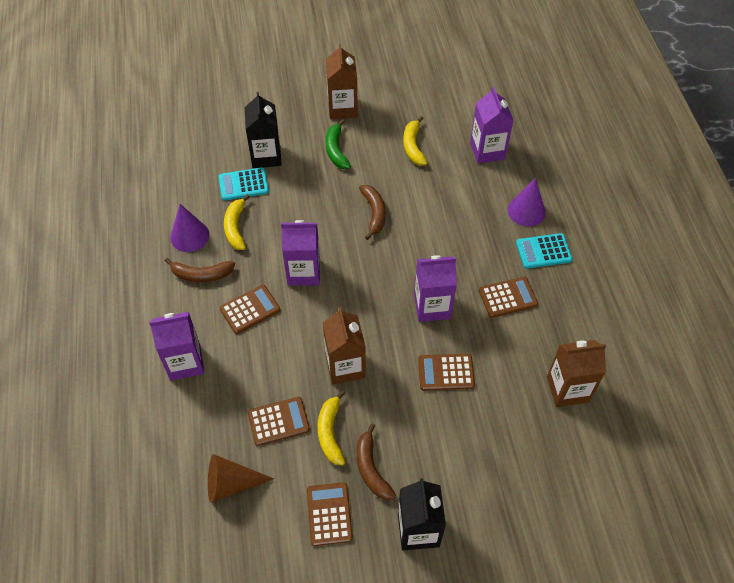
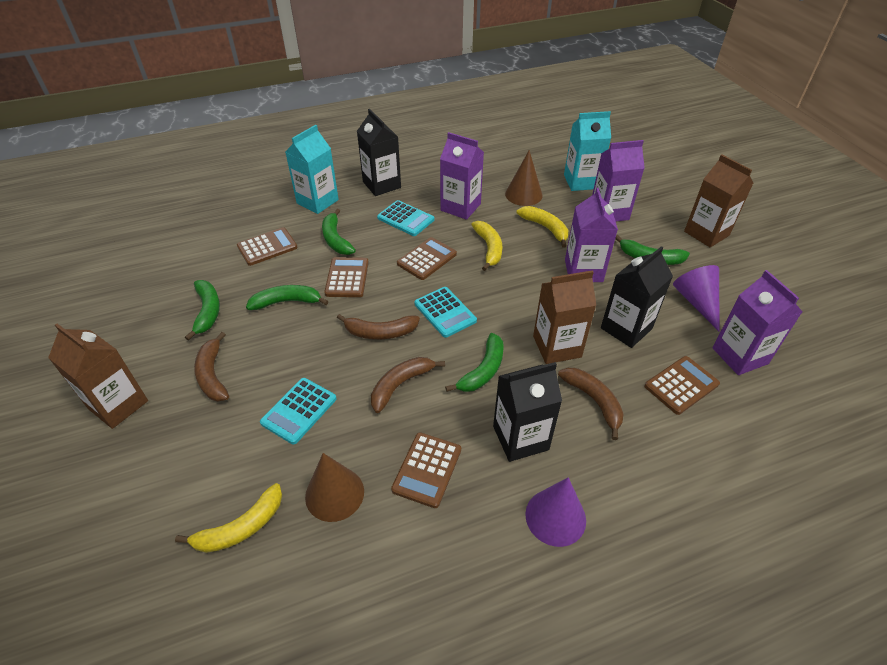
black carton: 2 -> 3
brown banana: 3 -> 4
brown cone: 1 -> 2
green banana: 1 -> 5
turquoise calculator: 2 -> 3
turquoise carton: 0 -> 2

